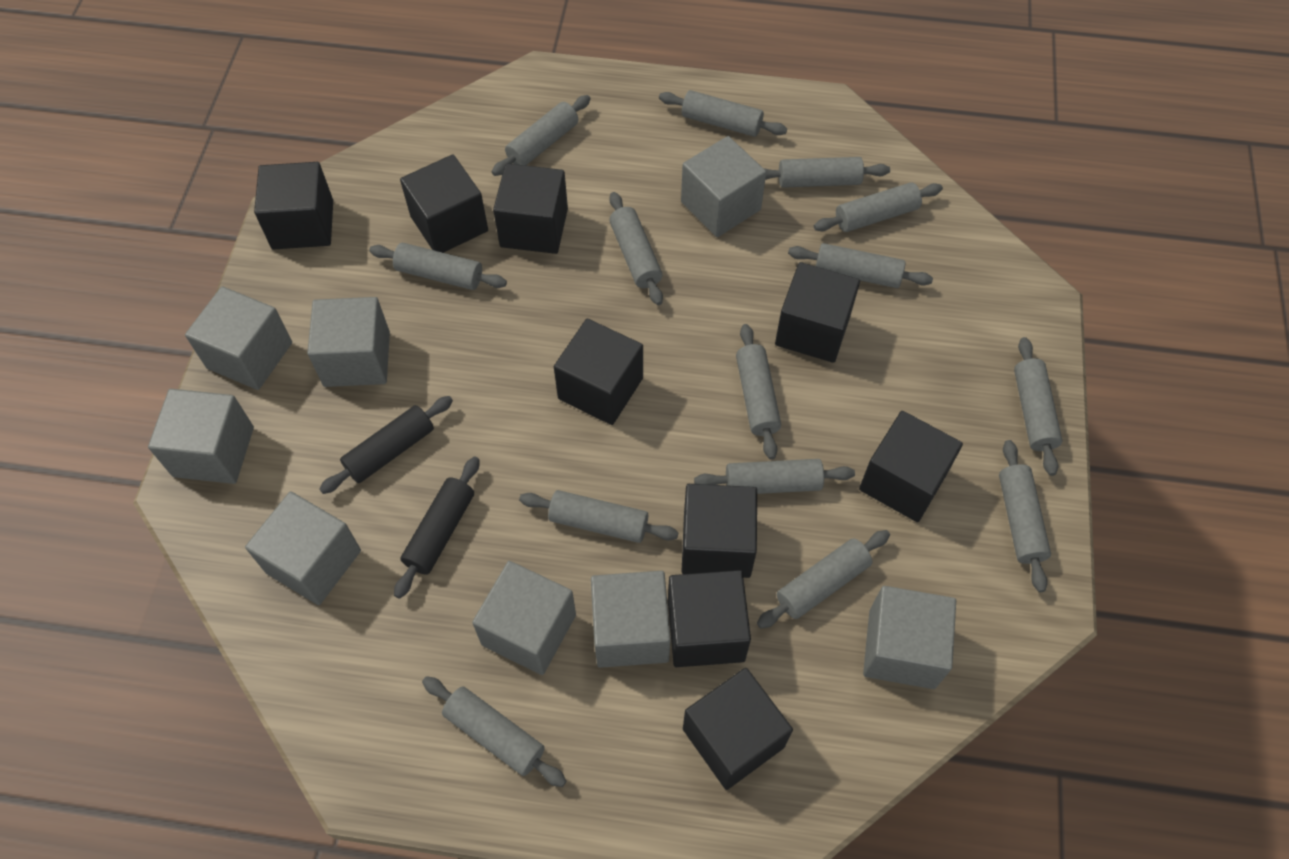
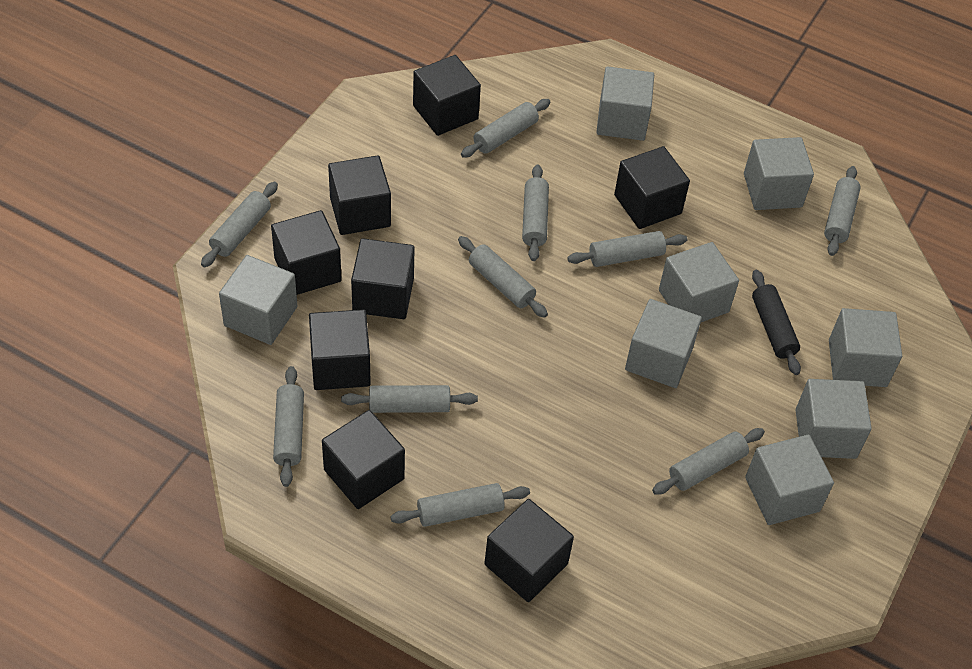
black cube: 9 -> 8
black rolling pin: 2 -> 1
grey rolling pin: 14 -> 10

